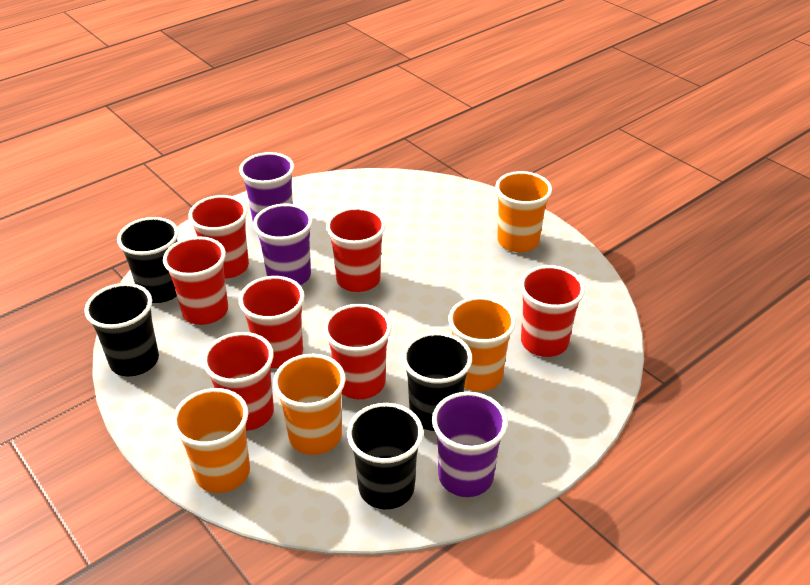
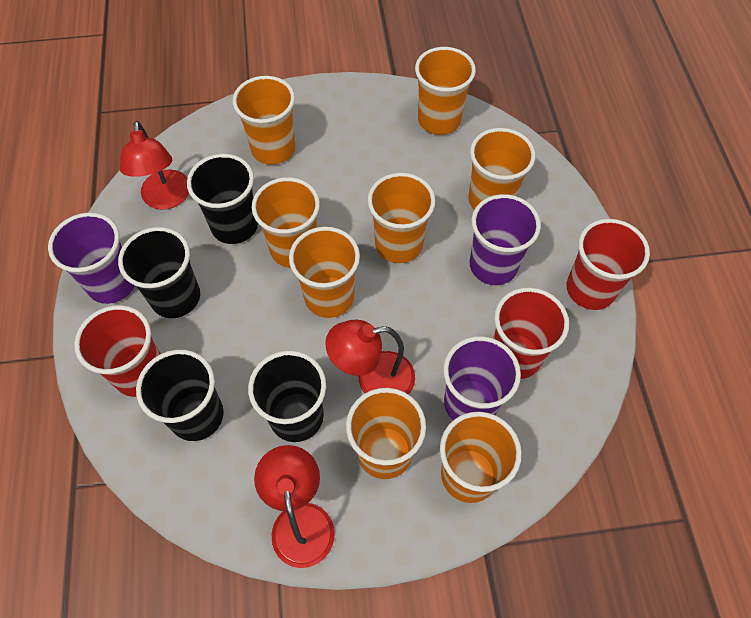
orange cup: 4 -> 8
red cup: 7 -> 3
red lamp: 0 -> 3

